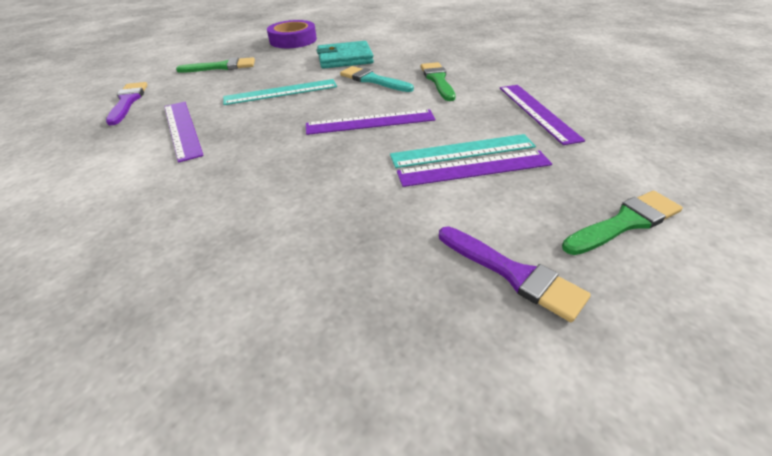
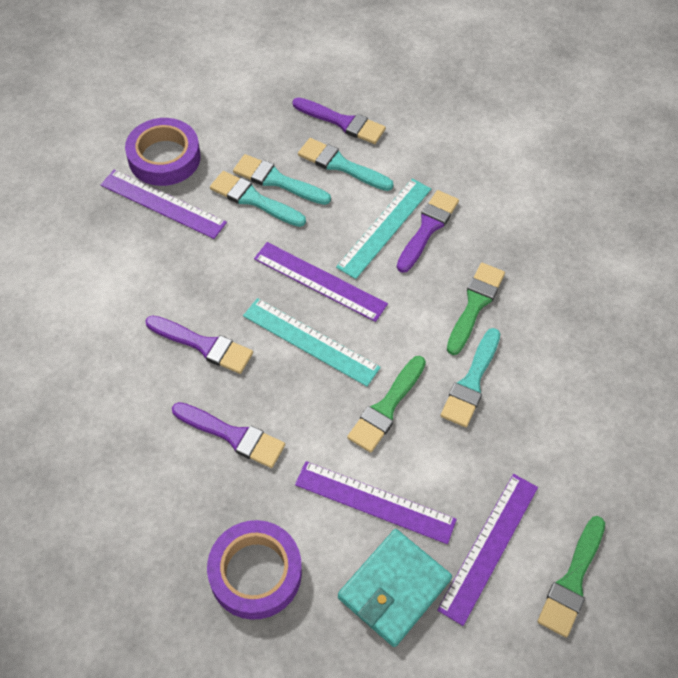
purple brush: 2 -> 4
purple tape: 1 -> 2
turquoise brush: 1 -> 4

